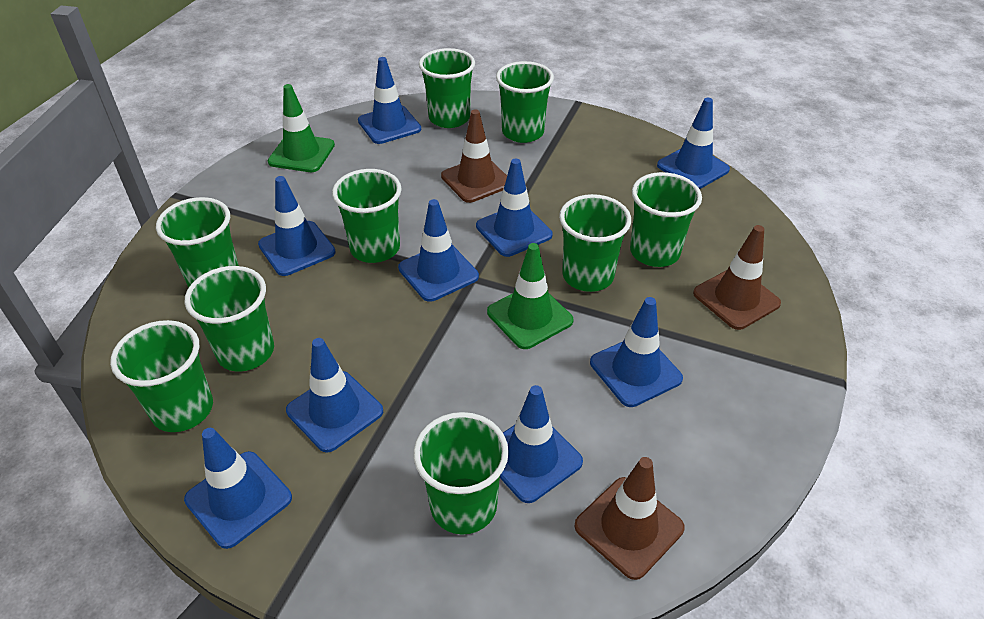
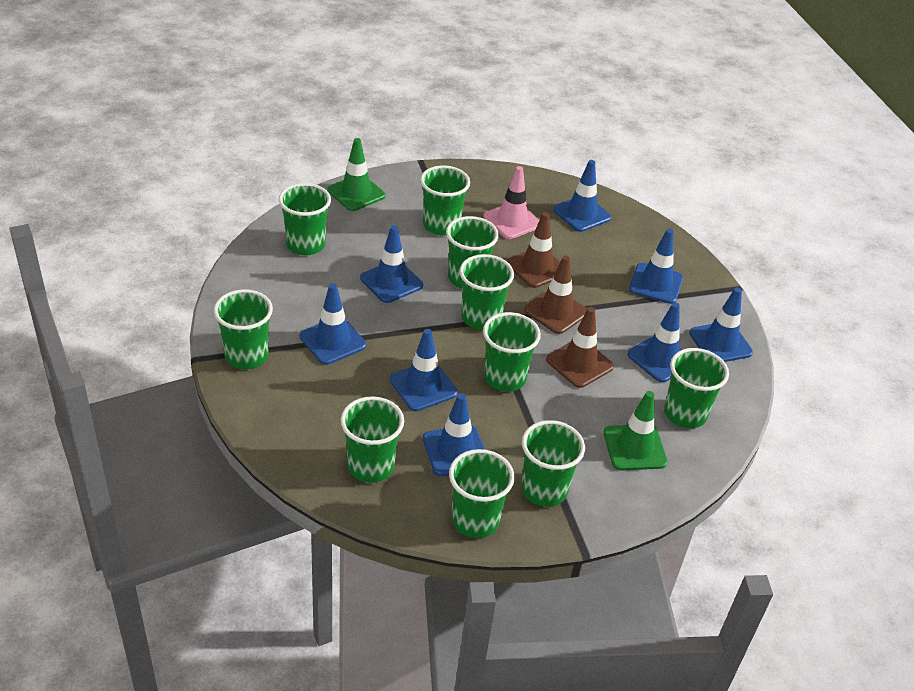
blue traffic cone: 9 -> 8
green cup: 9 -> 10
pink traffic cone: 0 -> 1

